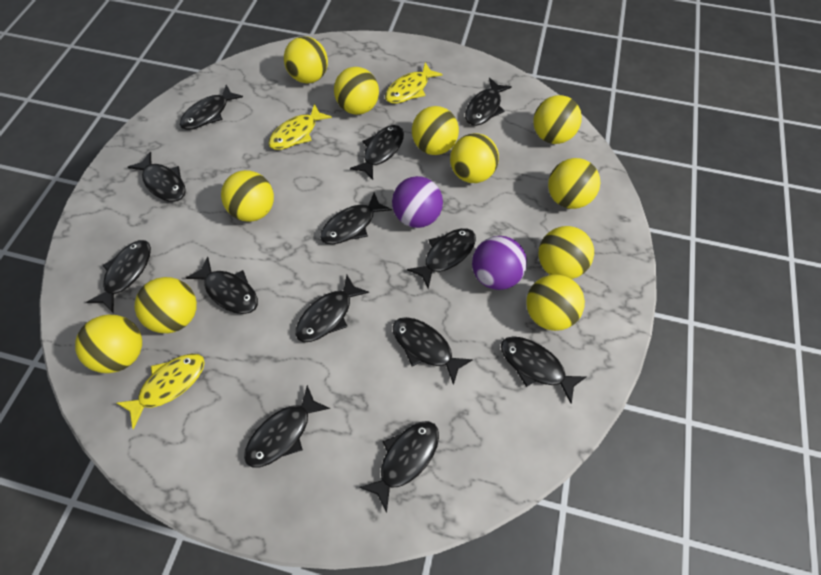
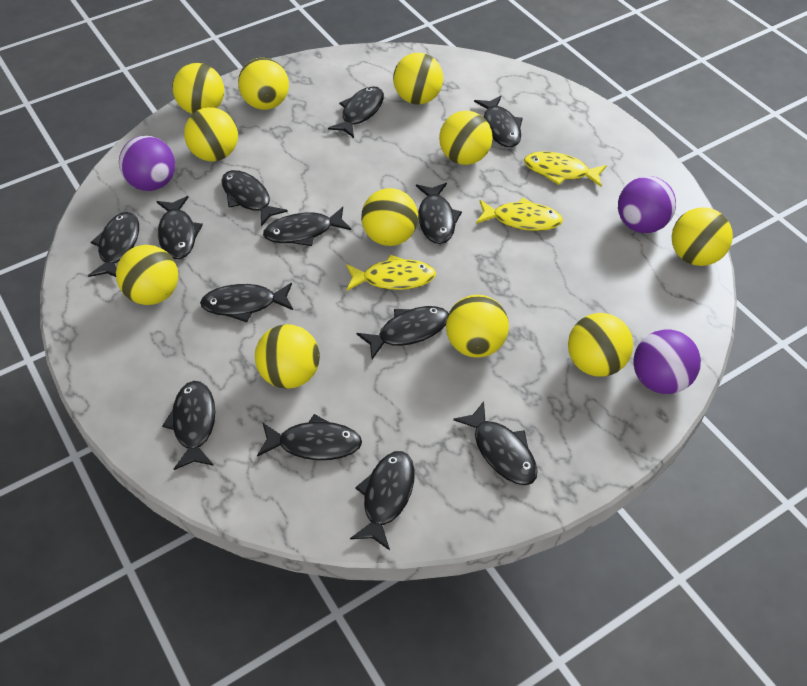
purple ball: 2 -> 3

